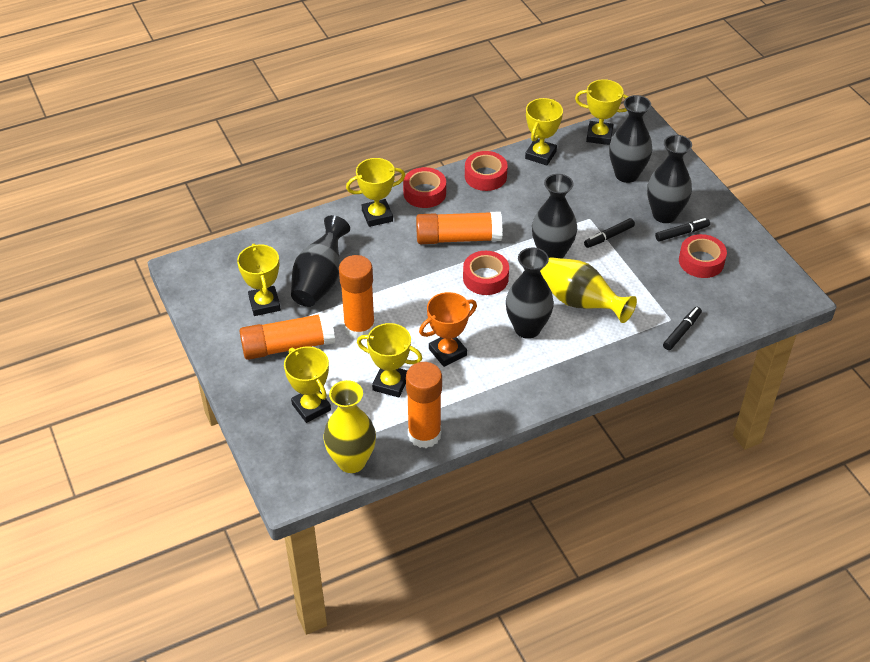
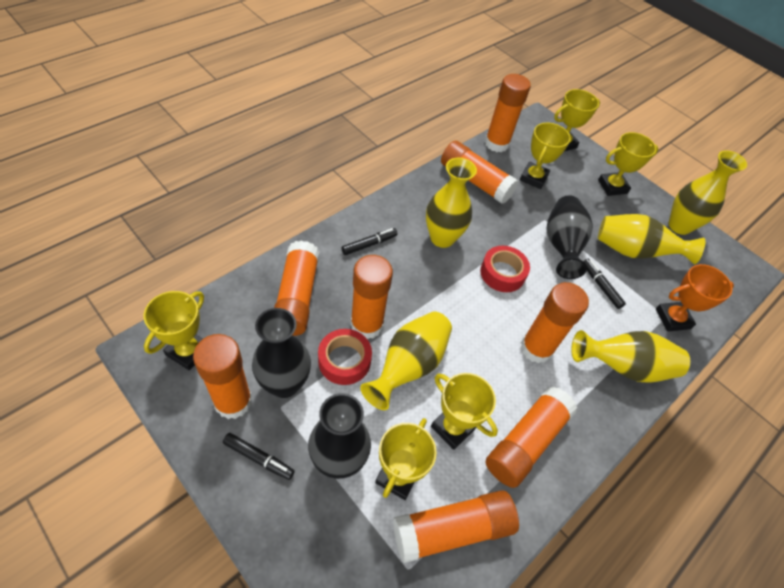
black vase: 5 -> 3
orange glue stick: 4 -> 8
red tape: 4 -> 2
yellow vase: 2 -> 5

